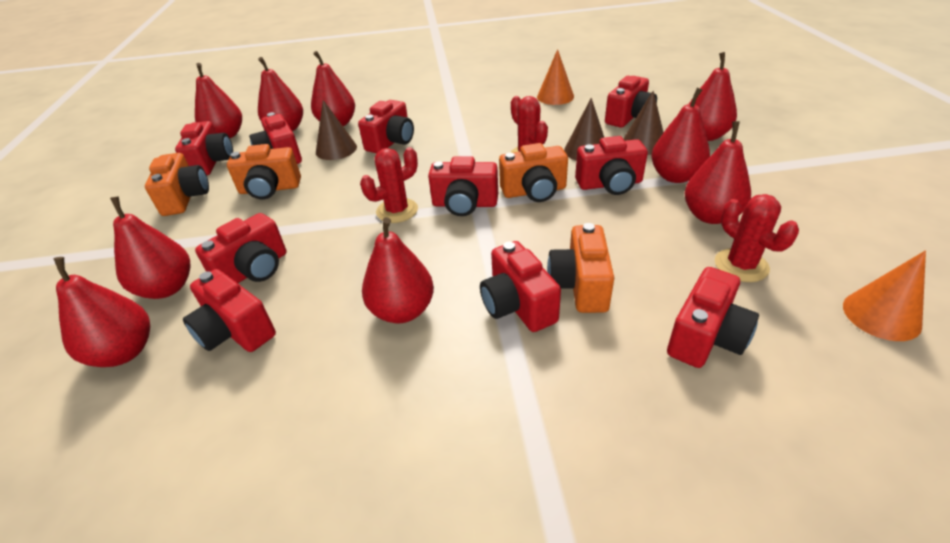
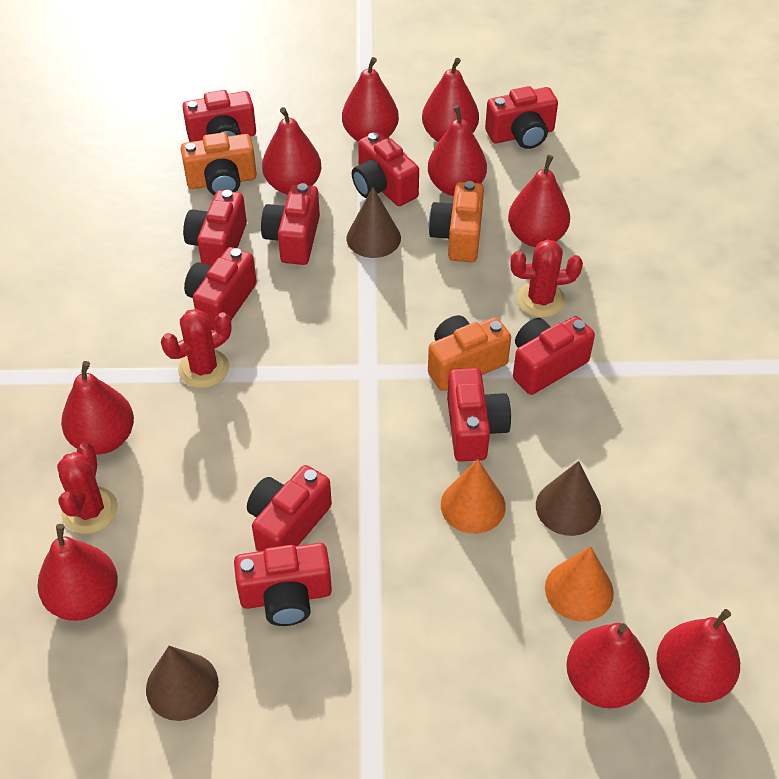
orange camera: 4 -> 3

